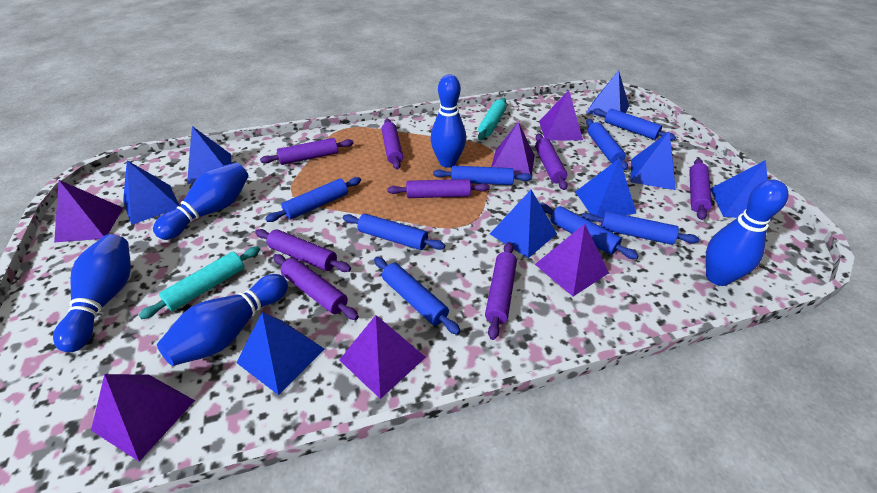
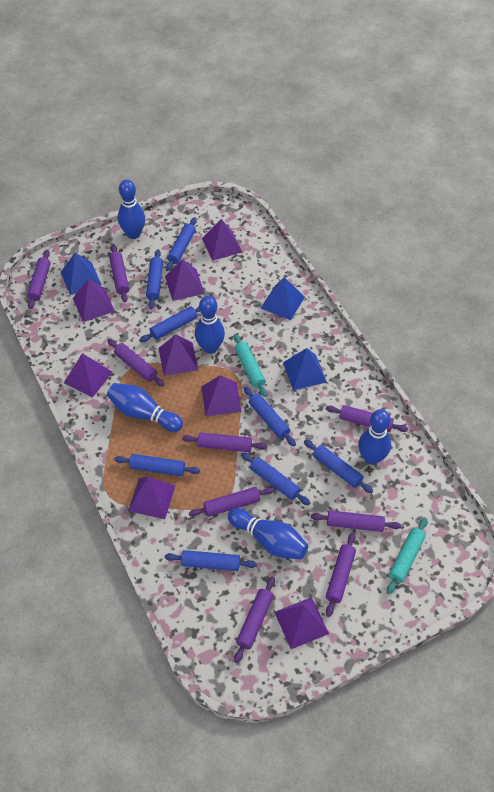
blue pyramid: 8 -> 3
purple pyramid: 6 -> 8
purple rolling pin: 8 -> 9

